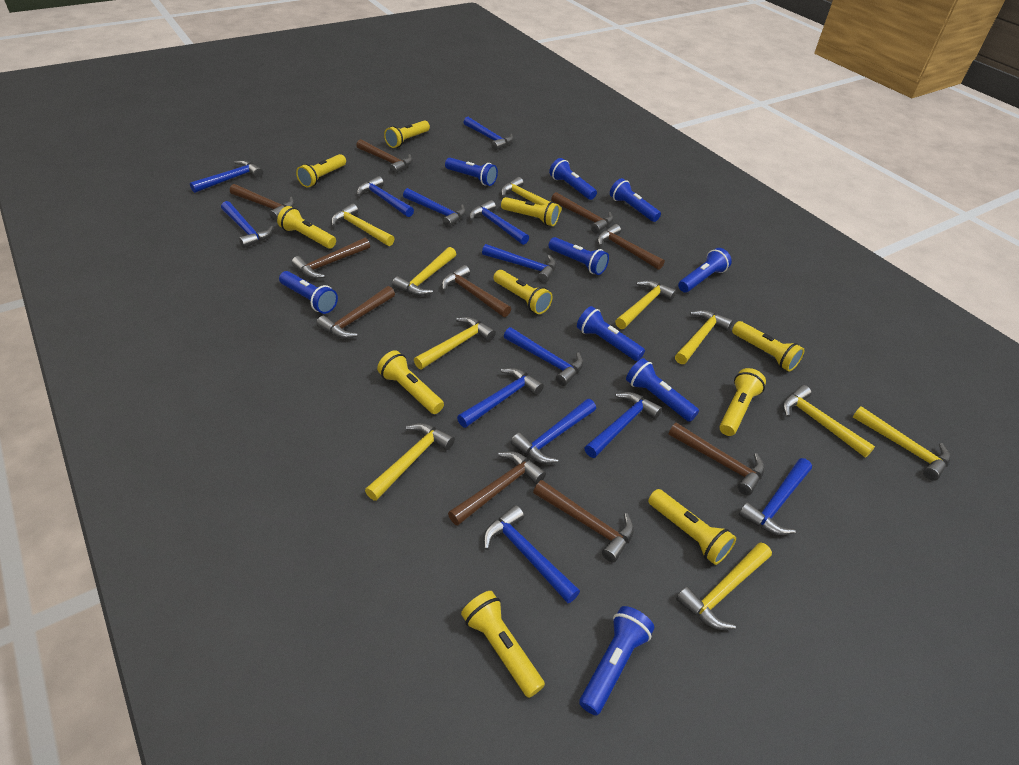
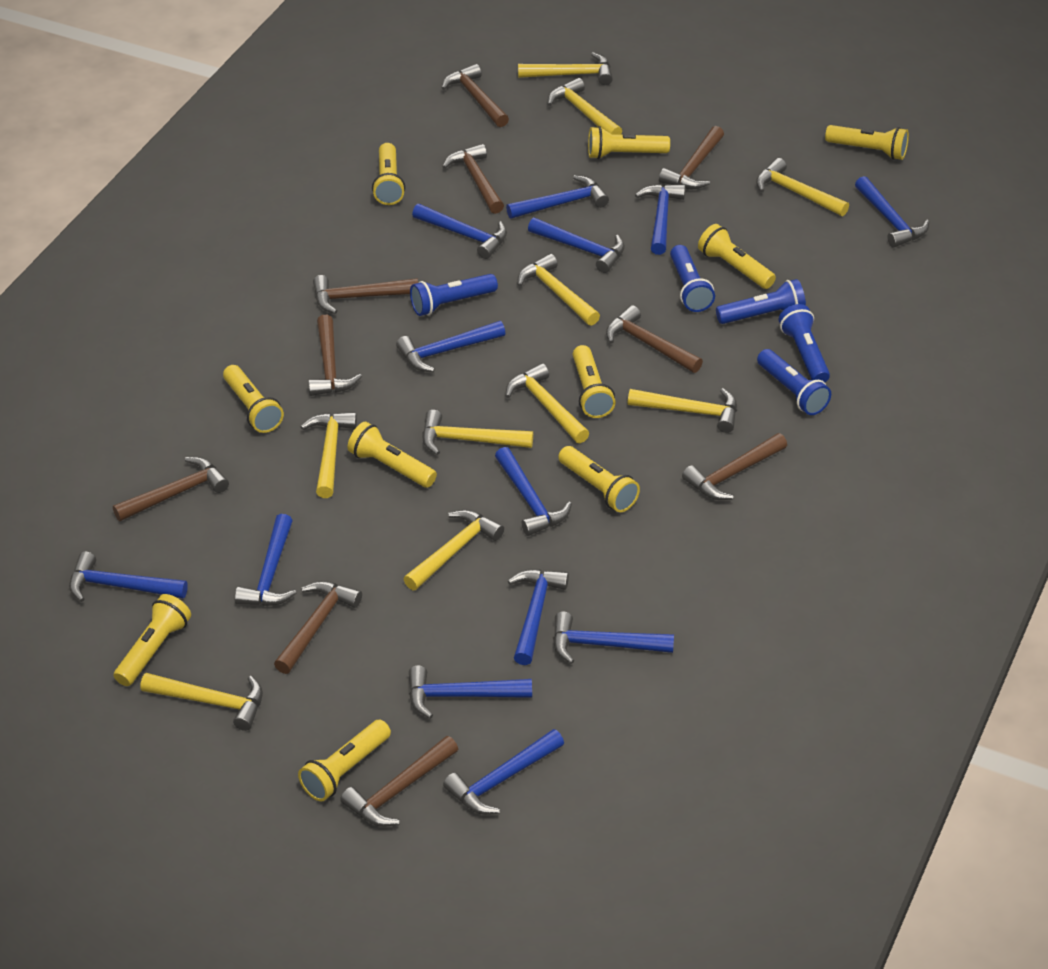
blue flashlight: 9 -> 5

